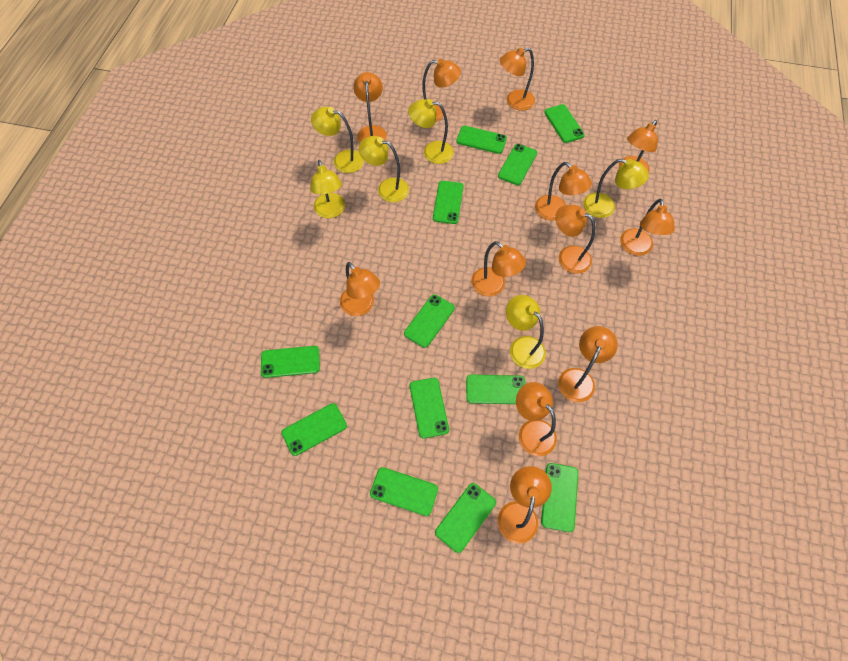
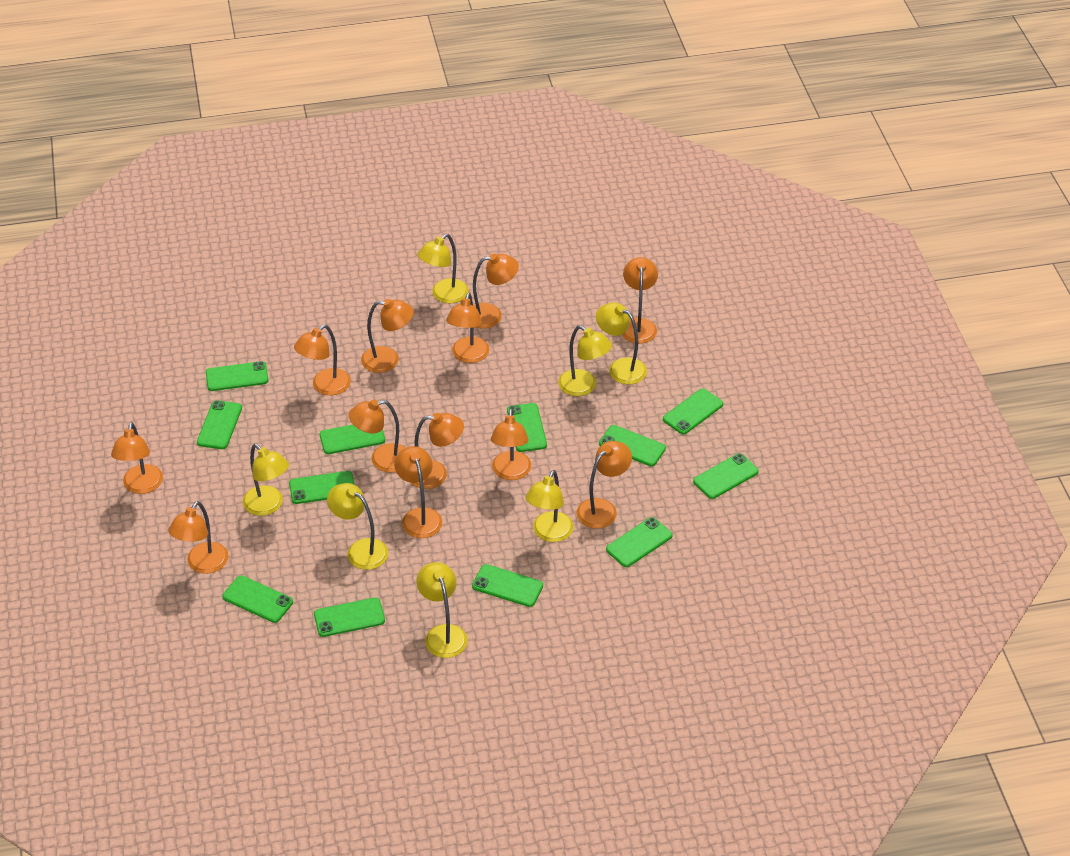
yellow lamp: 6 -> 7

